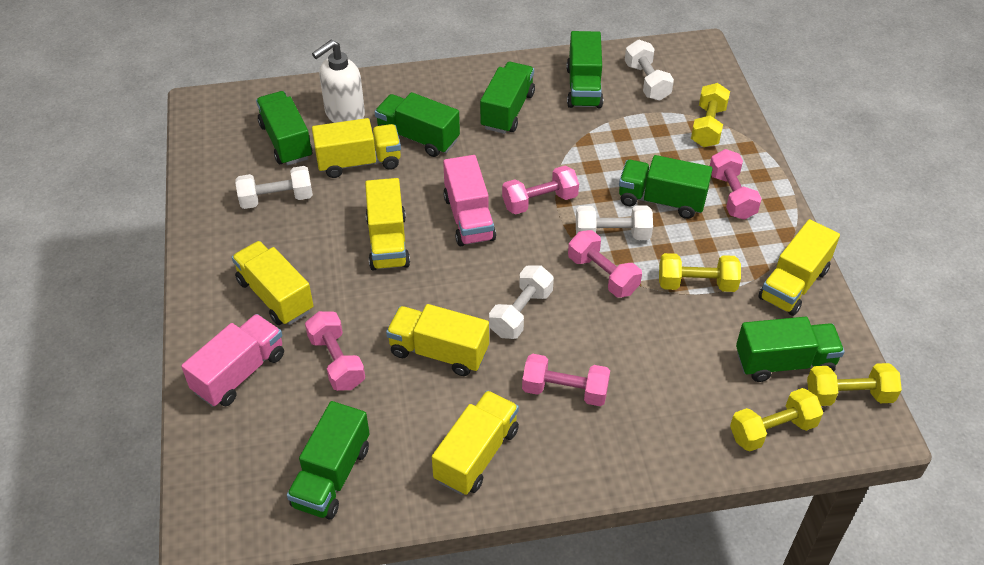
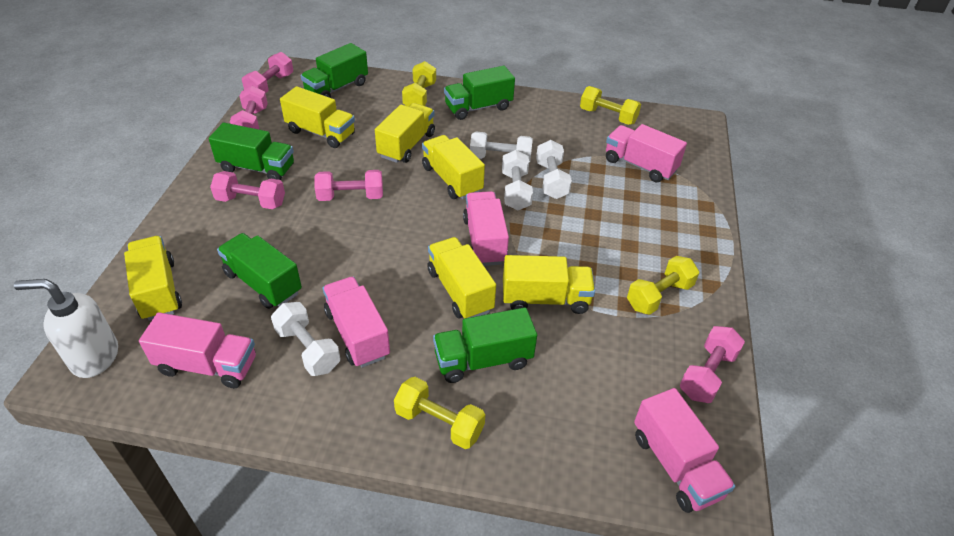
green truck: 7 -> 5
pink truck: 2 -> 5

